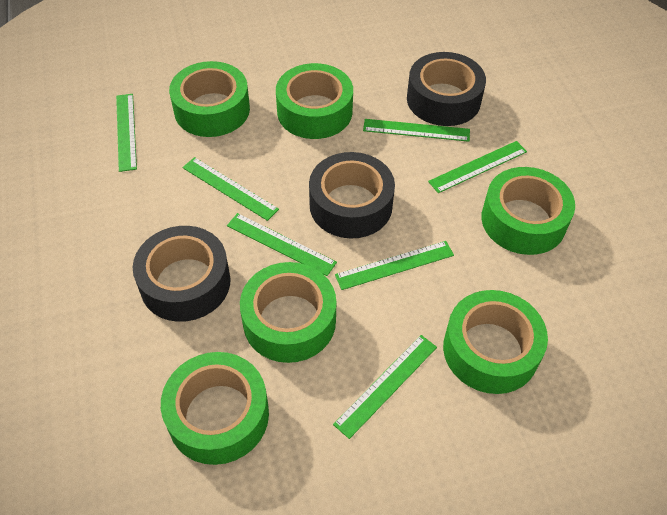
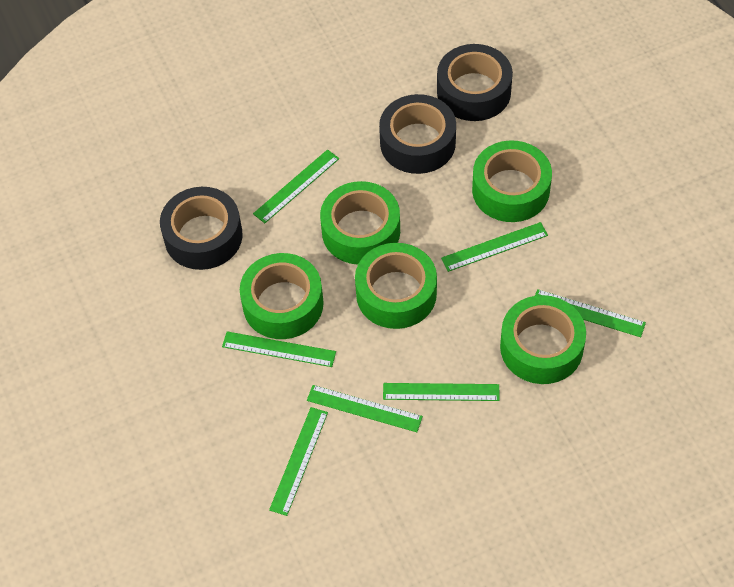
green tape: 6 -> 5

